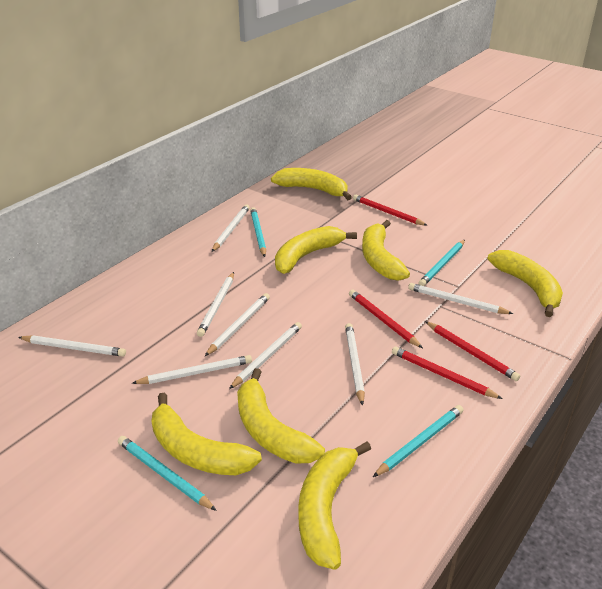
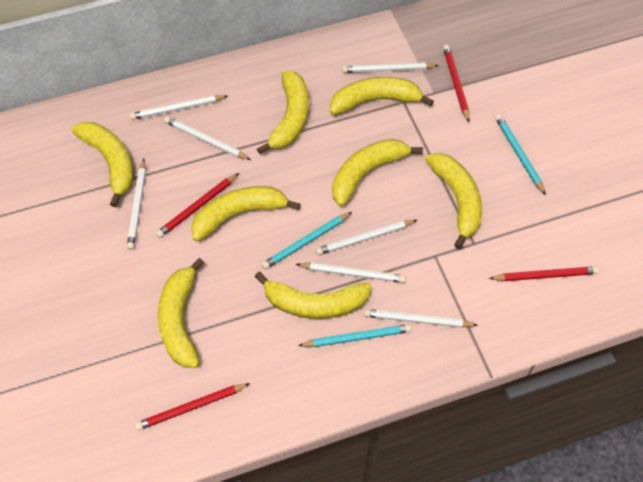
turquoise pencil: 4 -> 3
white pencil: 8 -> 7
yellow banana: 7 -> 8

